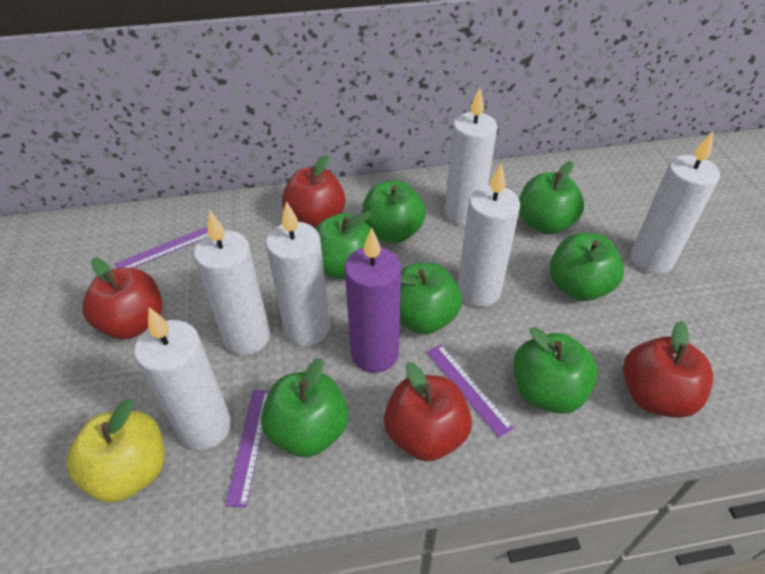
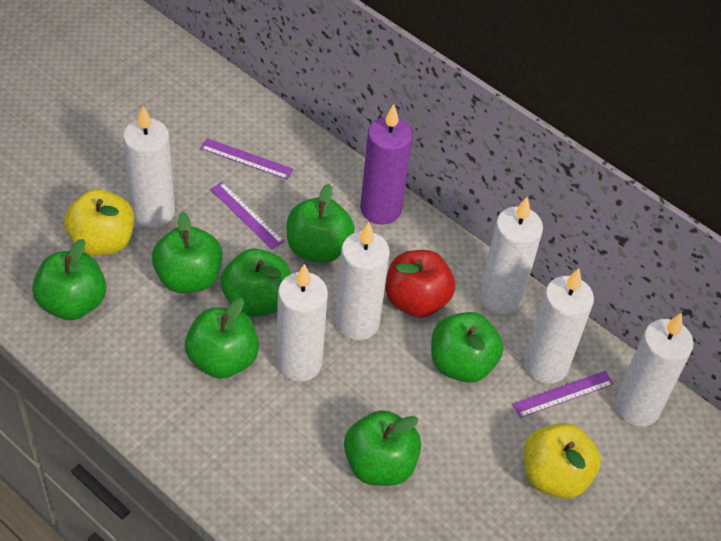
red apple: 4 -> 1
yellow apple: 1 -> 2

